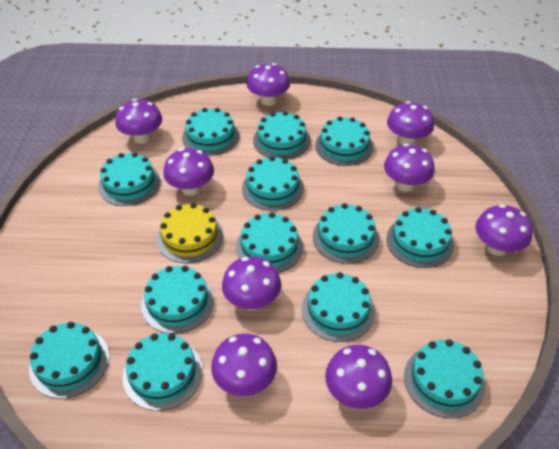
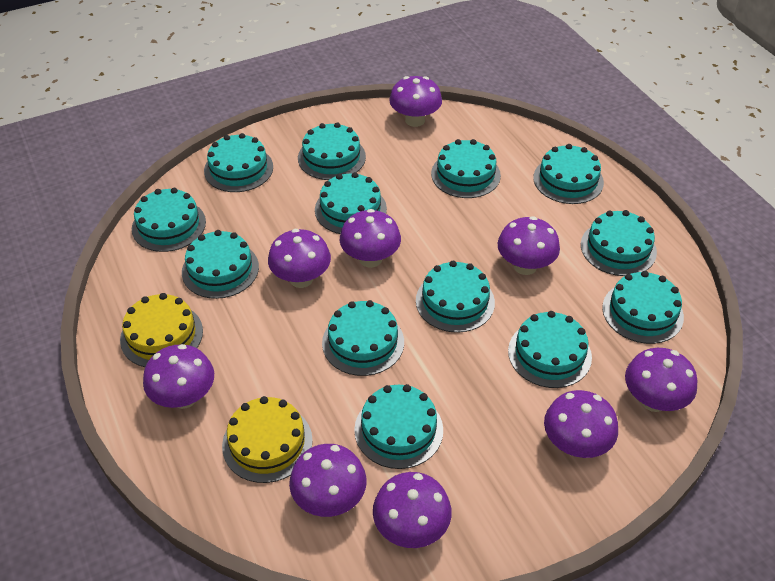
yellow cake: 1 -> 2

